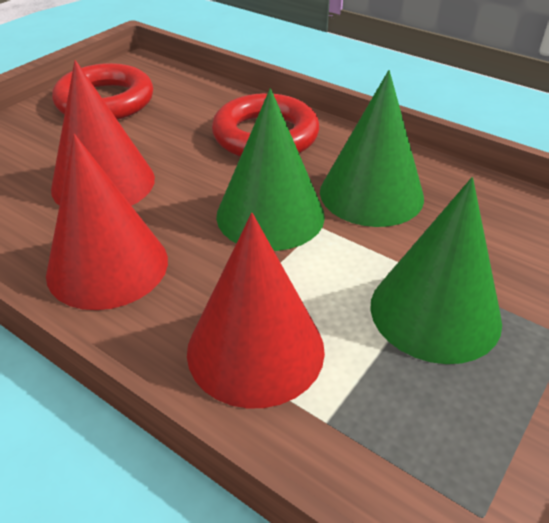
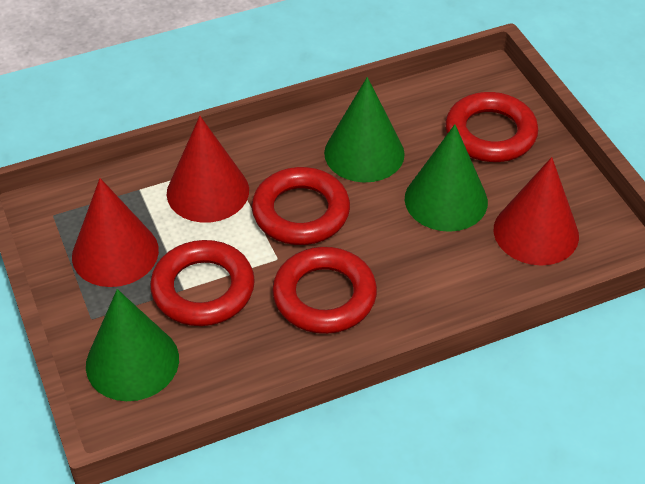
red ring: 2 -> 4

